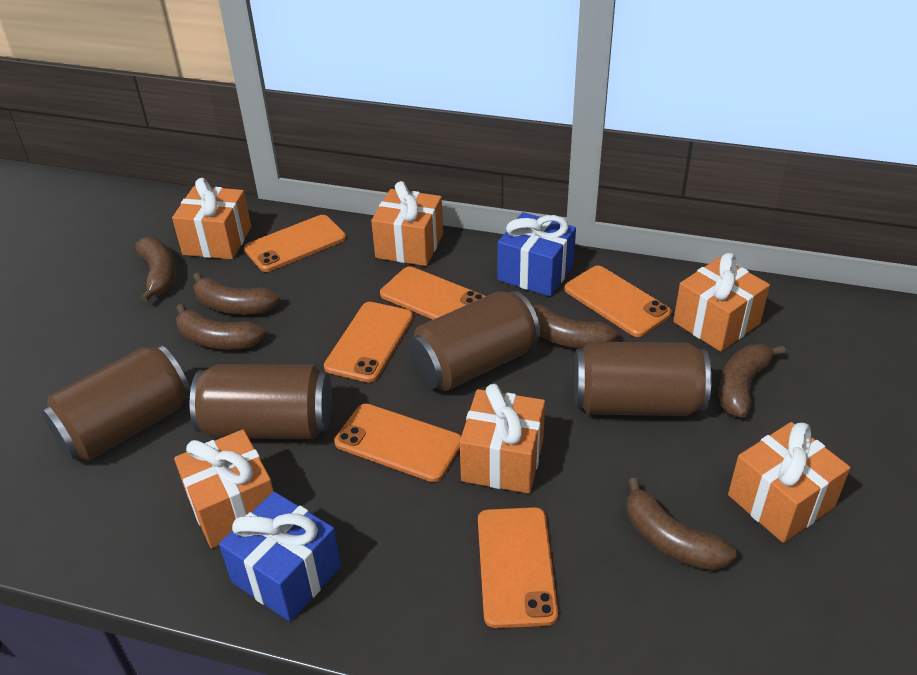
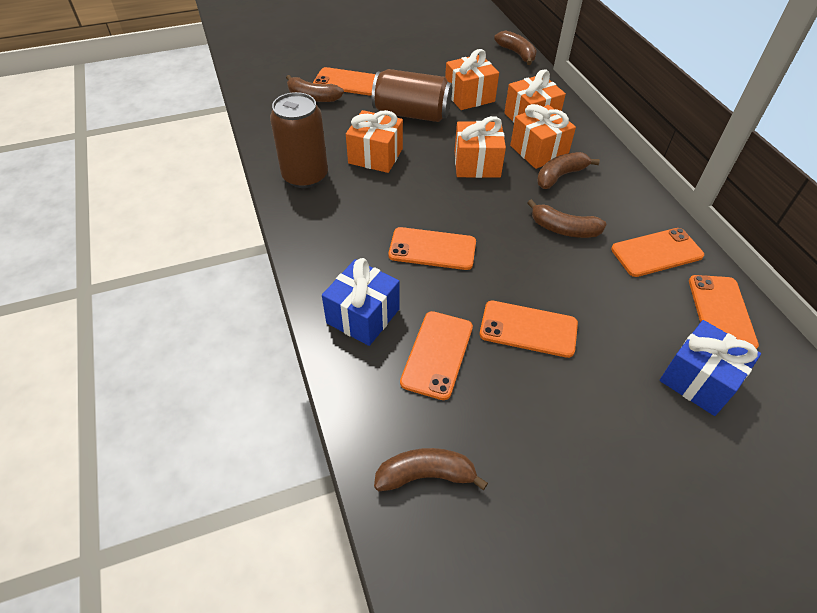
brown banana: 6 -> 5
brown can: 4 -> 2
orange gift: 6 -> 5

